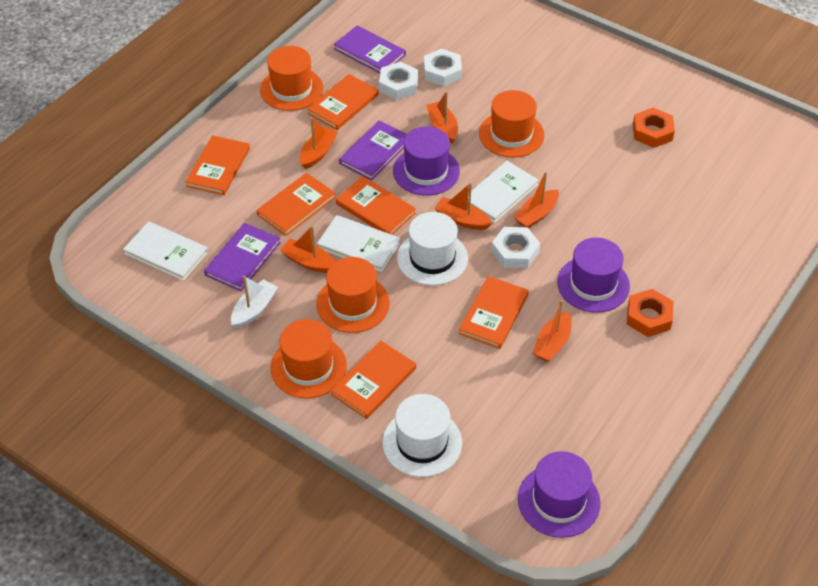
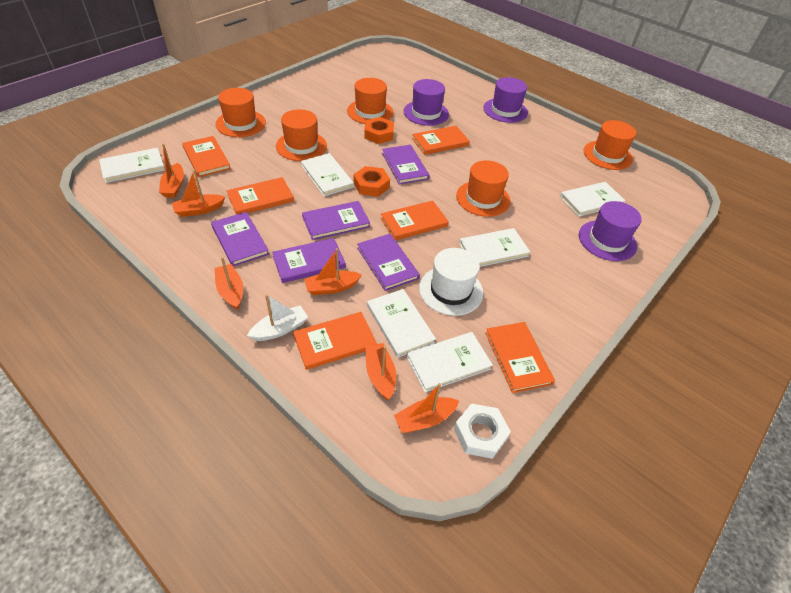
orange hat: 4 -> 5
purple book: 3 -> 5
white book: 3 -> 6
white hat: 2 -> 1
white nut: 3 -> 1

